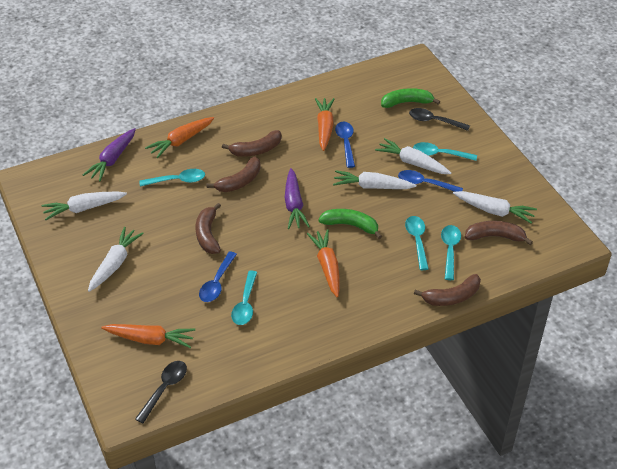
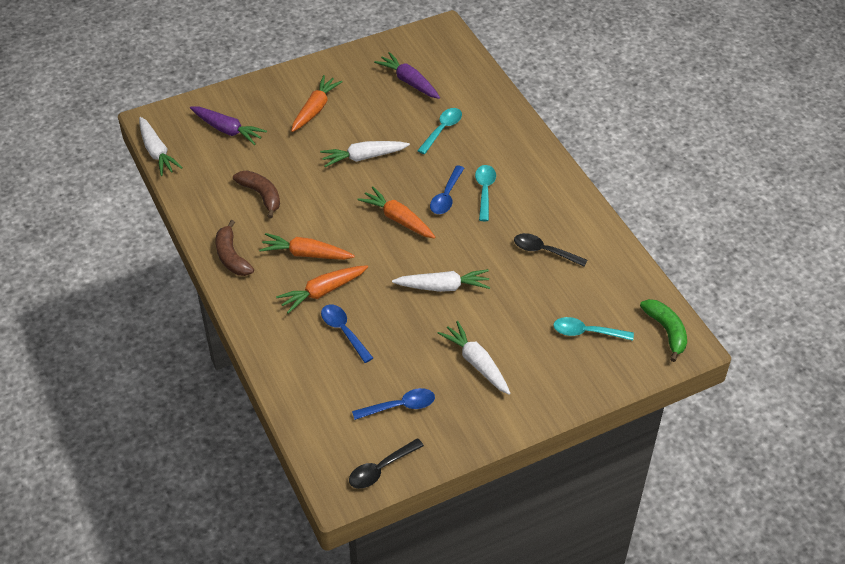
brown banana: 5 -> 2
green banana: 2 -> 1
turquoise spoon: 5 -> 3
white carrot: 5 -> 4

